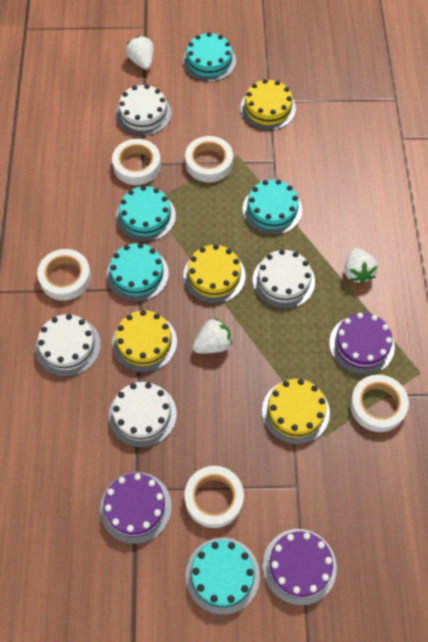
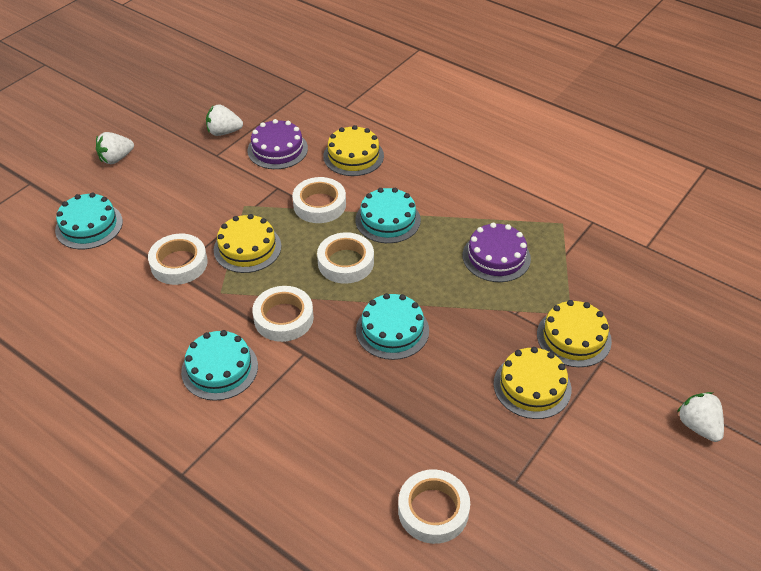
purple cake: 3 -> 2
turquoise cake: 5 -> 4
white cake: 4 -> 0

